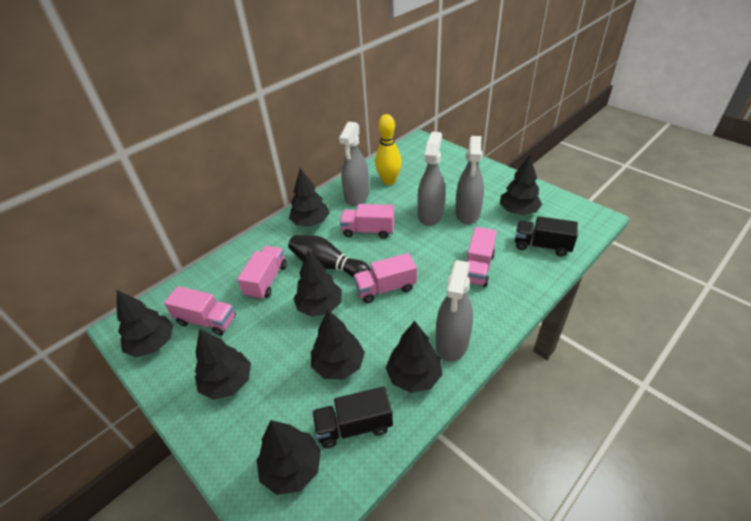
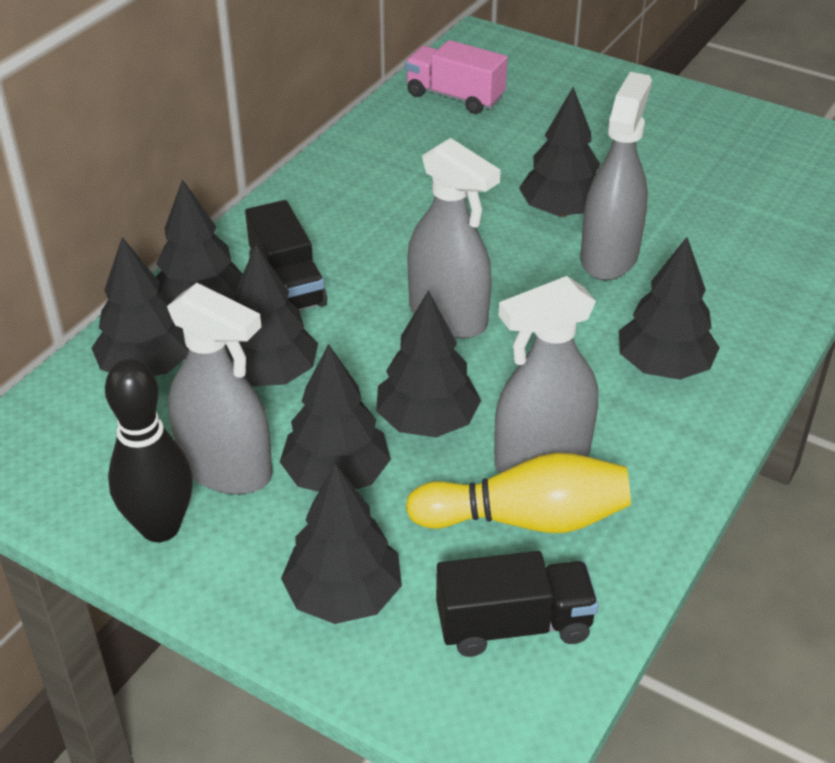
pink truck: 5 -> 1

